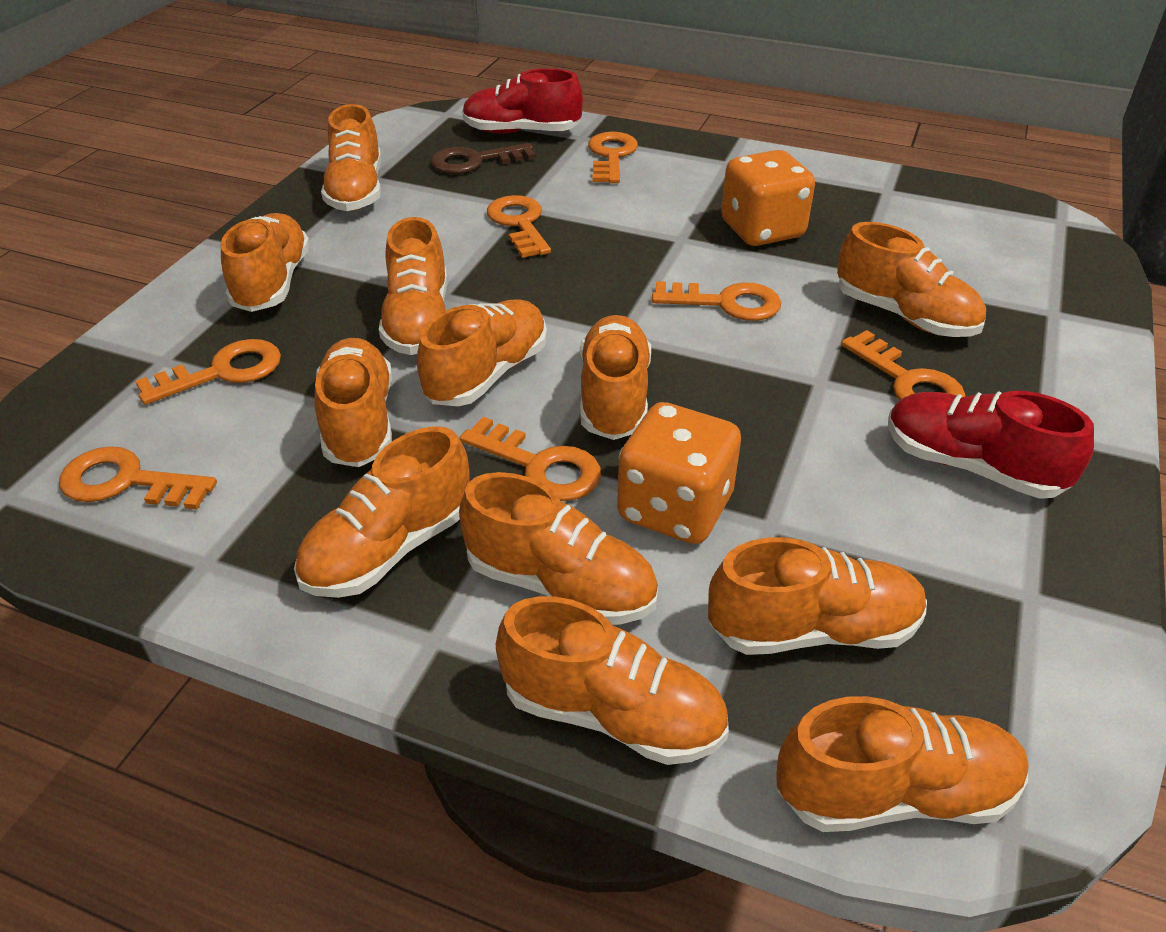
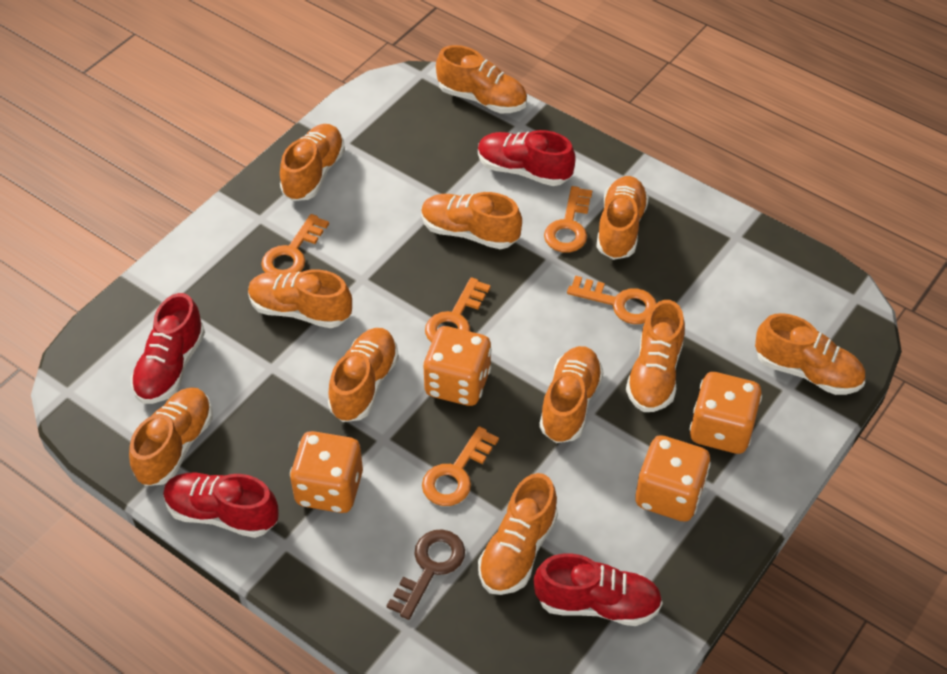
orange dice: 2 -> 4
orange key: 7 -> 5
orange shoe: 12 -> 11
red shoe: 2 -> 4

